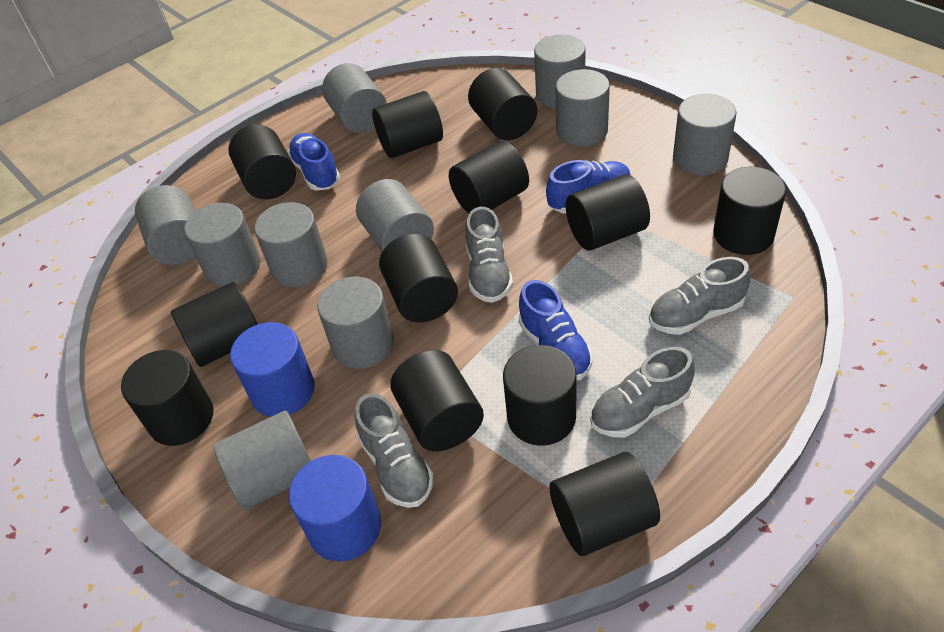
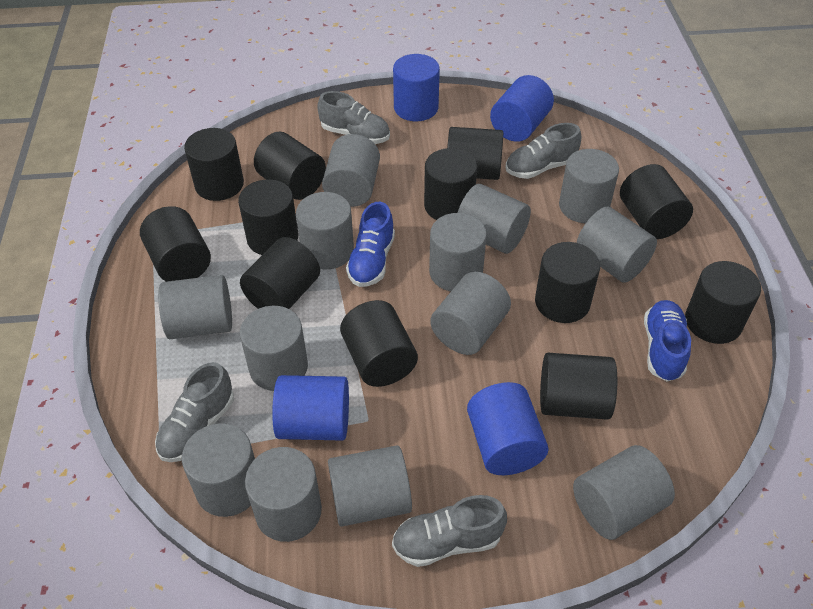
blue cylinder: 2 -> 4
blue shoe: 3 -> 2
grey cylinder: 10 -> 13

